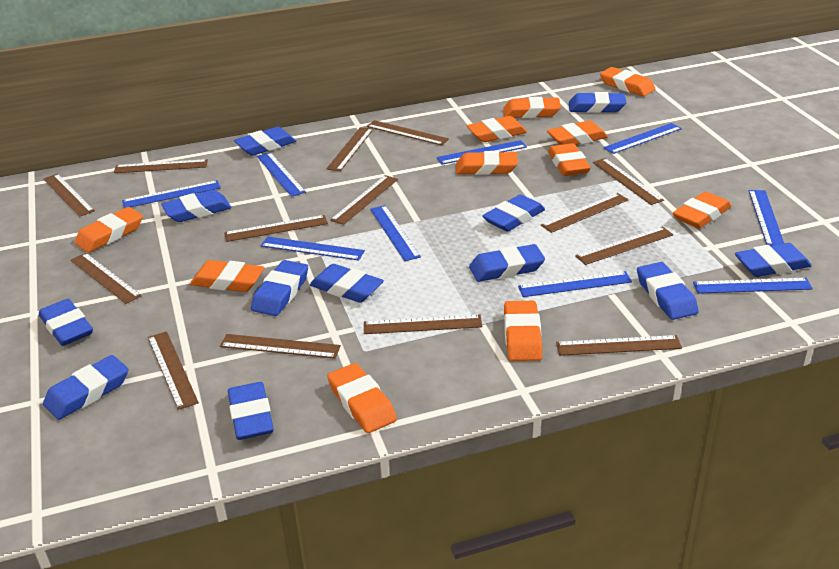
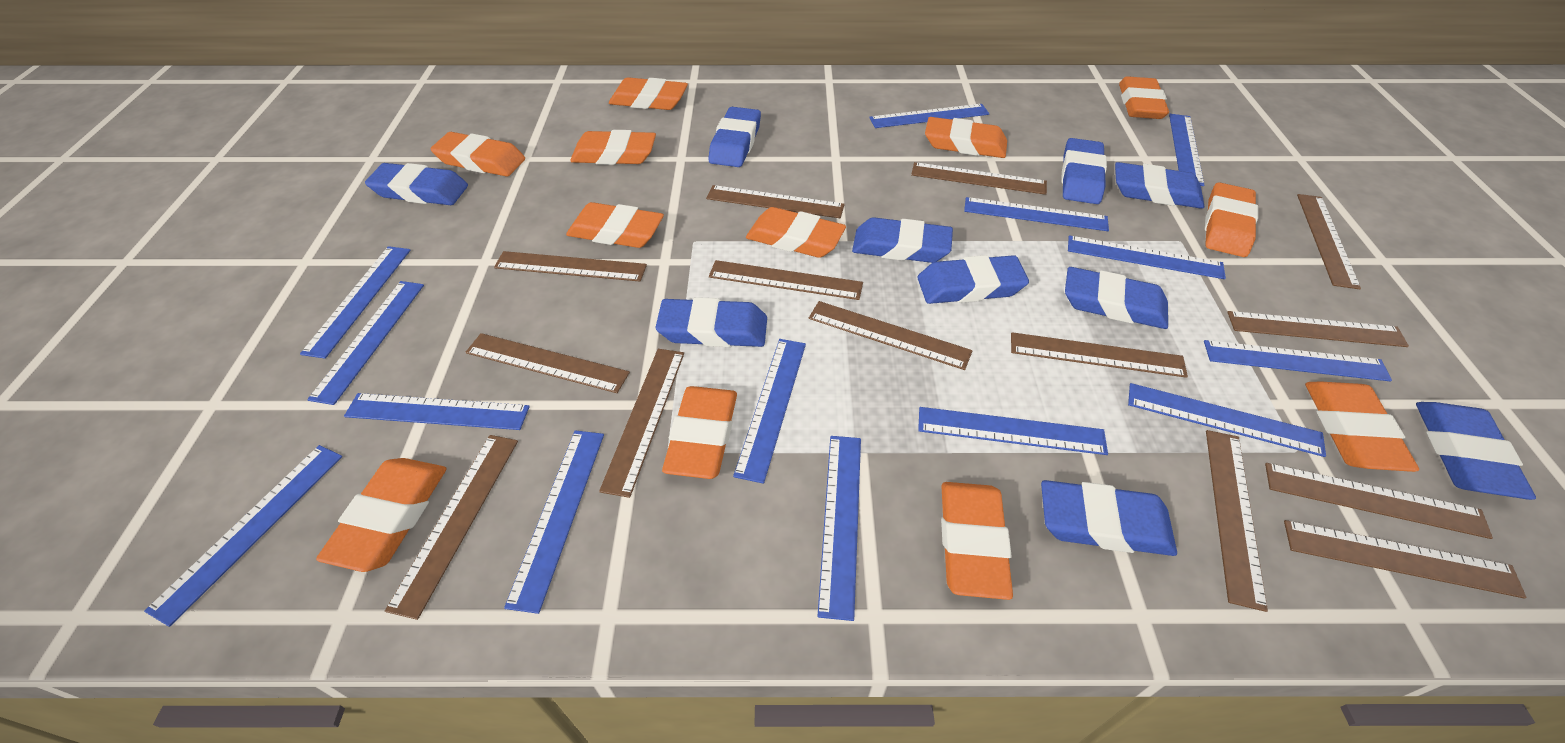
blue eraser: 12 -> 10
blue ruler: 9 -> 14
orange eraser: 11 -> 12

